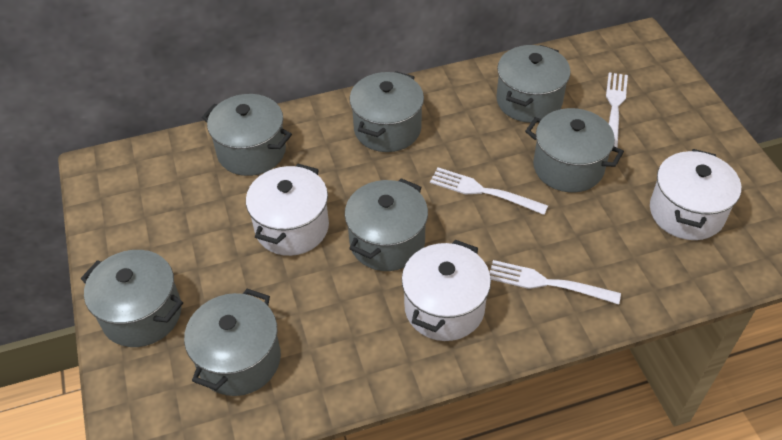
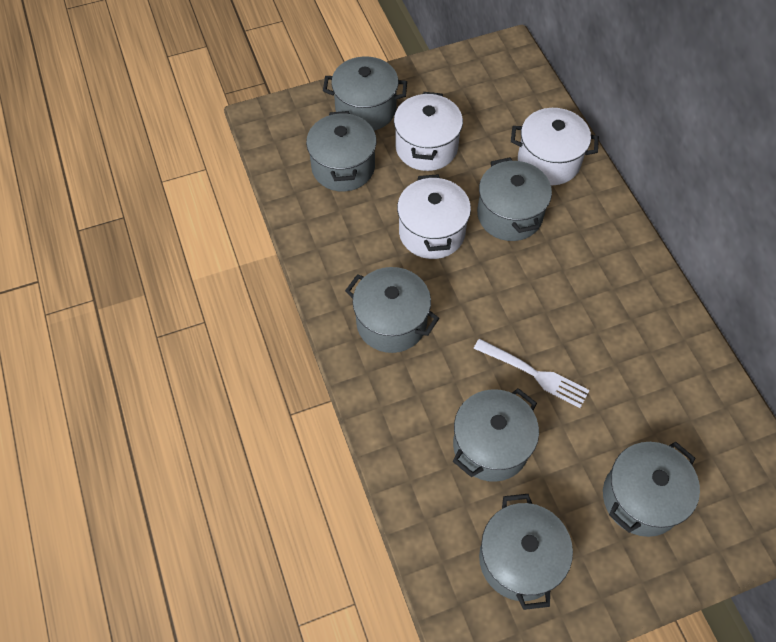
white fork: 3 -> 1

